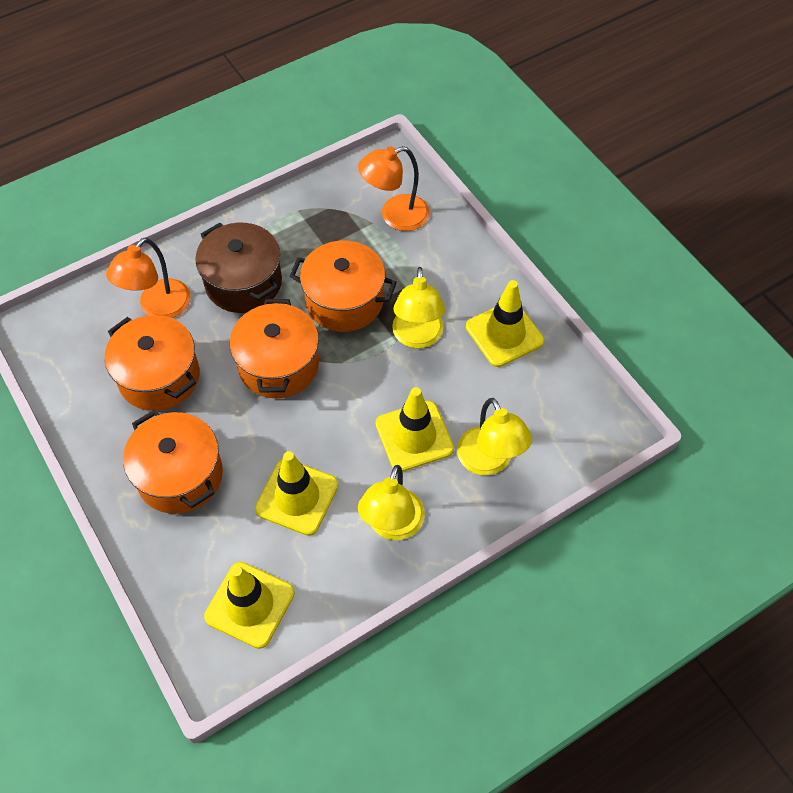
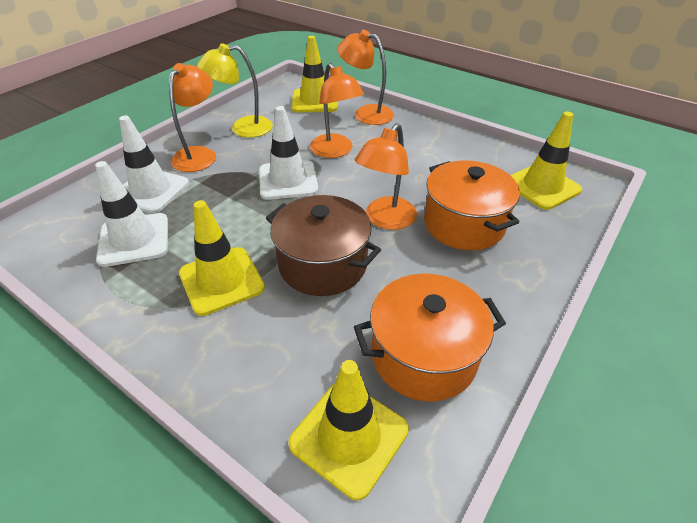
orange lamp: 2 -> 4
orange pot: 4 -> 2
white traffic cone: 0 -> 3
yellow lamp: 3 -> 1

